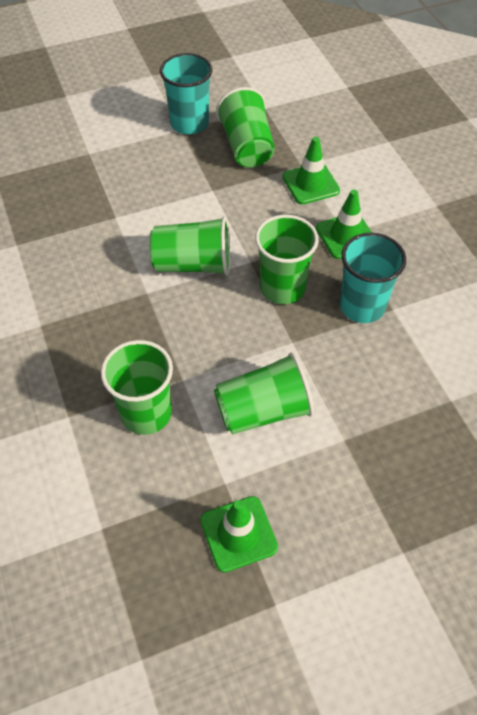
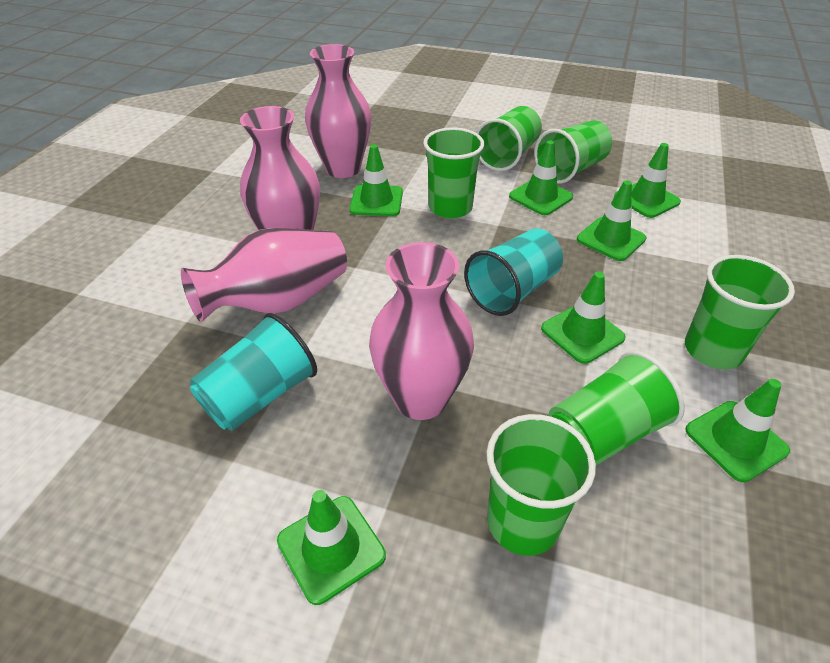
green cup: 5 -> 6
green traffic cone: 3 -> 7
pink vase: 0 -> 4

